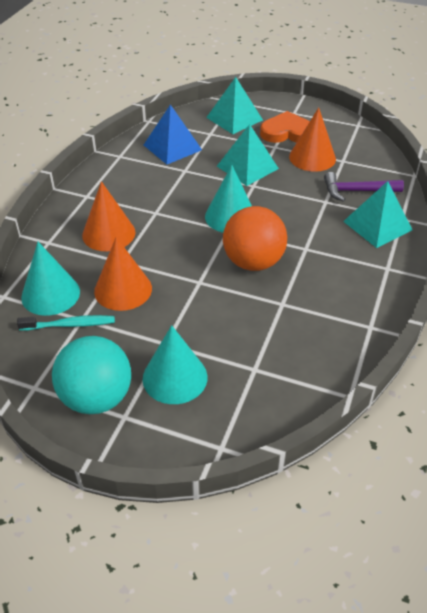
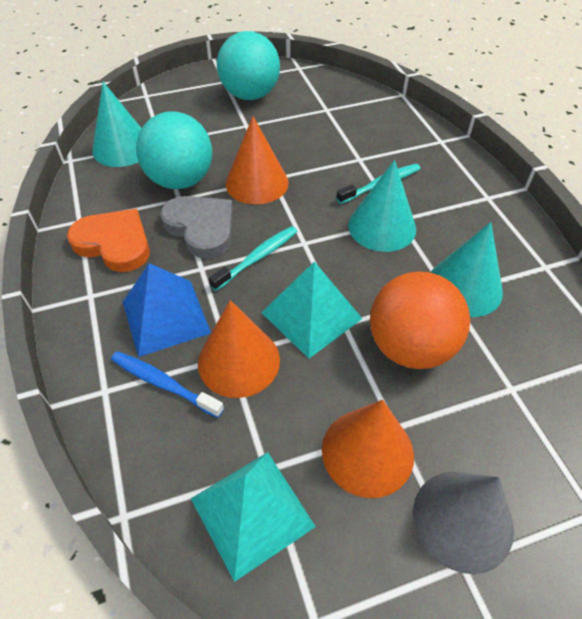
blue toothbrush: 0 -> 1
grey cone: 0 -> 1
grey heart: 0 -> 1
purple hammer: 1 -> 0
turquoise ball: 1 -> 2
turquoise pyramid: 3 -> 2
turquoise toothbrush: 1 -> 2

